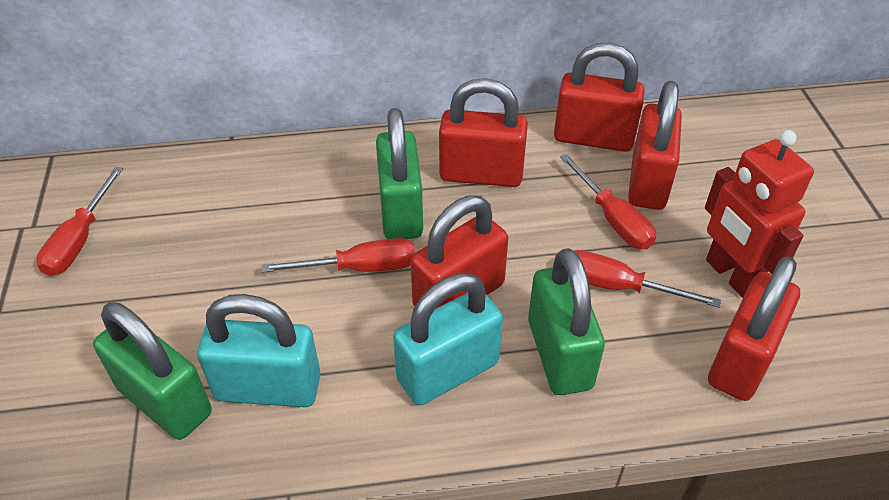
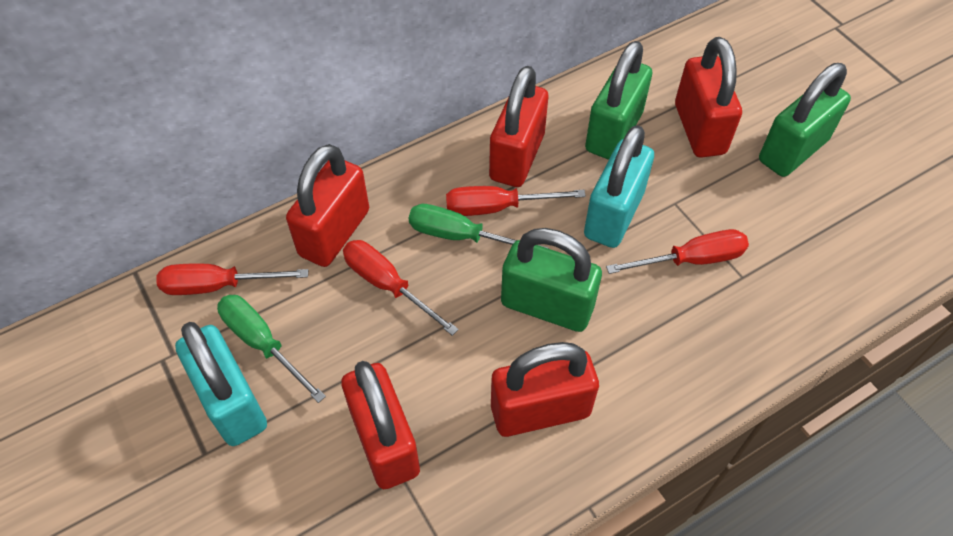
green screwdriver: 0 -> 2
red robot: 1 -> 0

